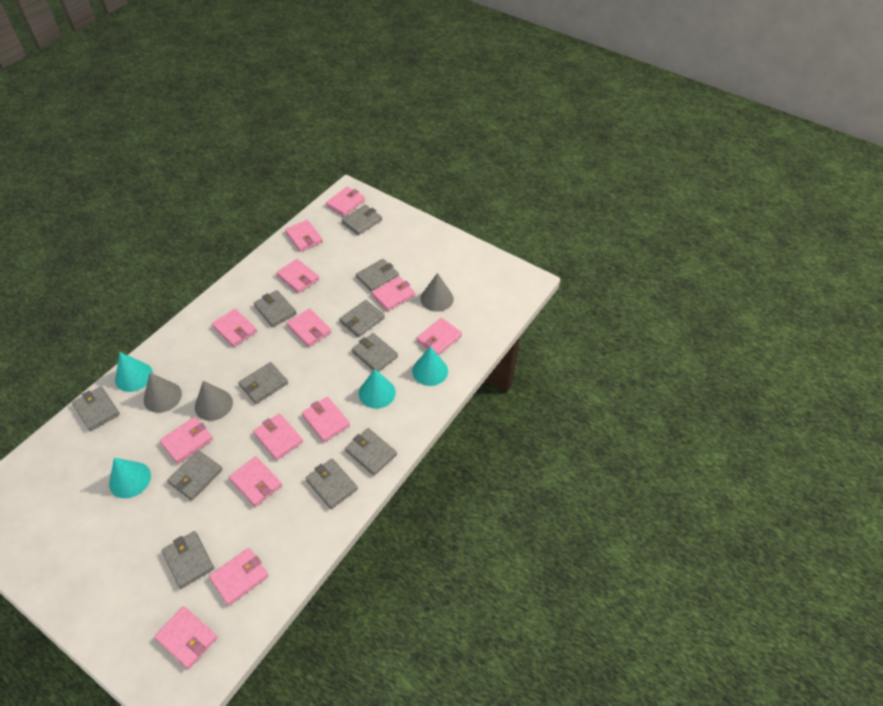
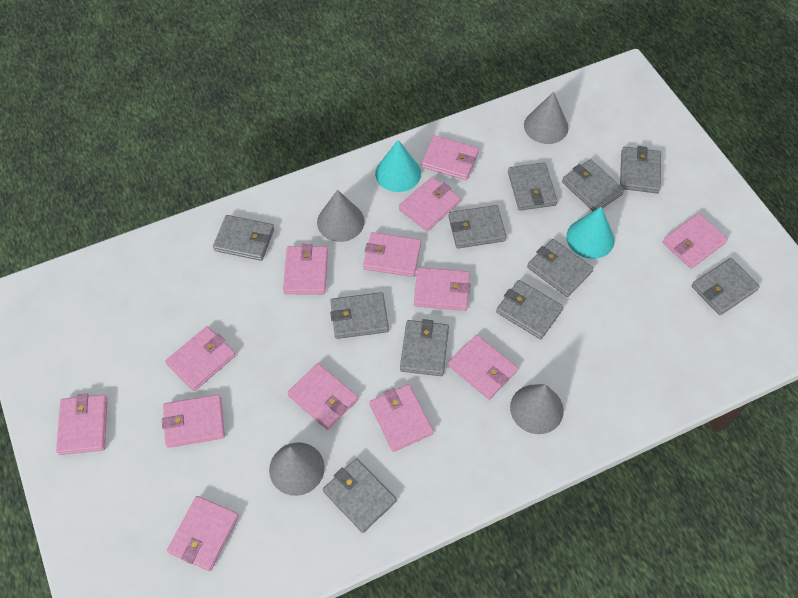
grey cone: 3 -> 4
turquoise cone: 4 -> 2

